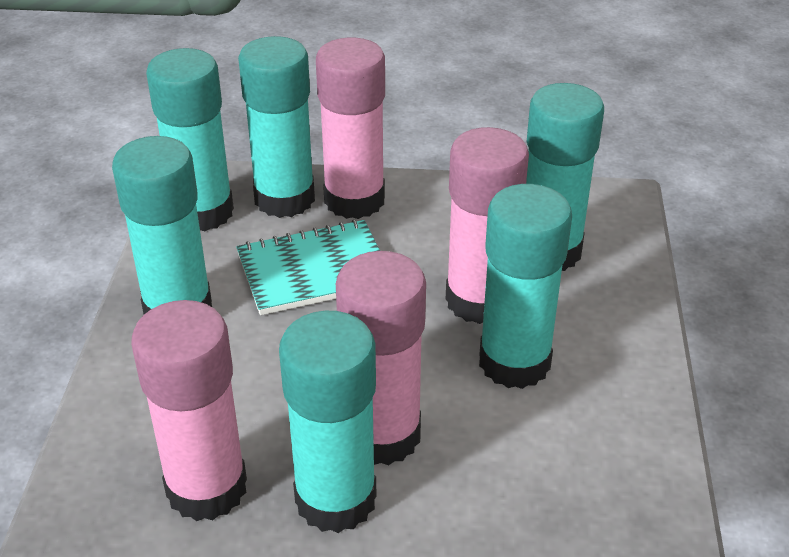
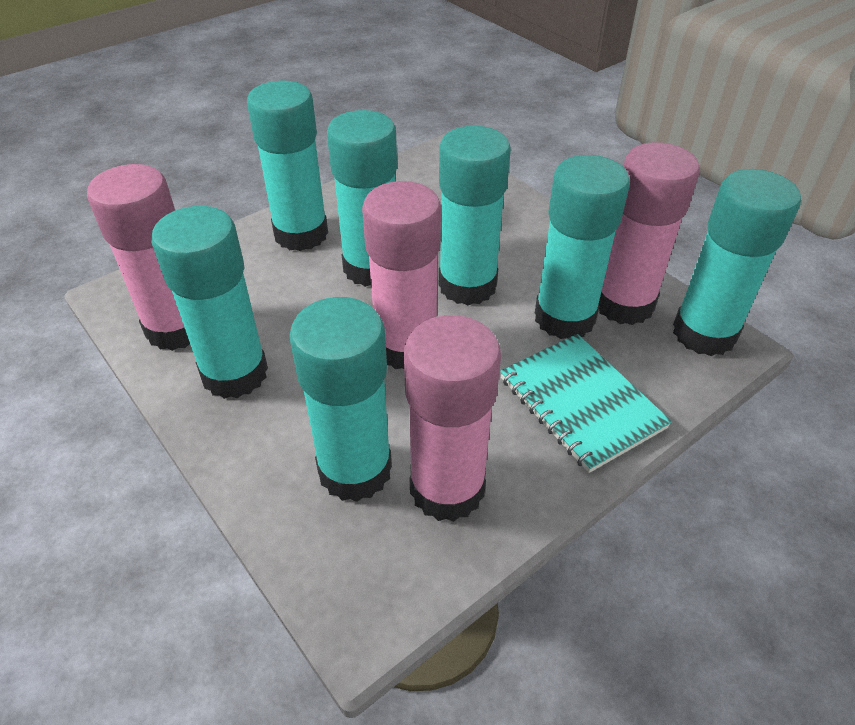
turquoise glue stick: 6 -> 7

